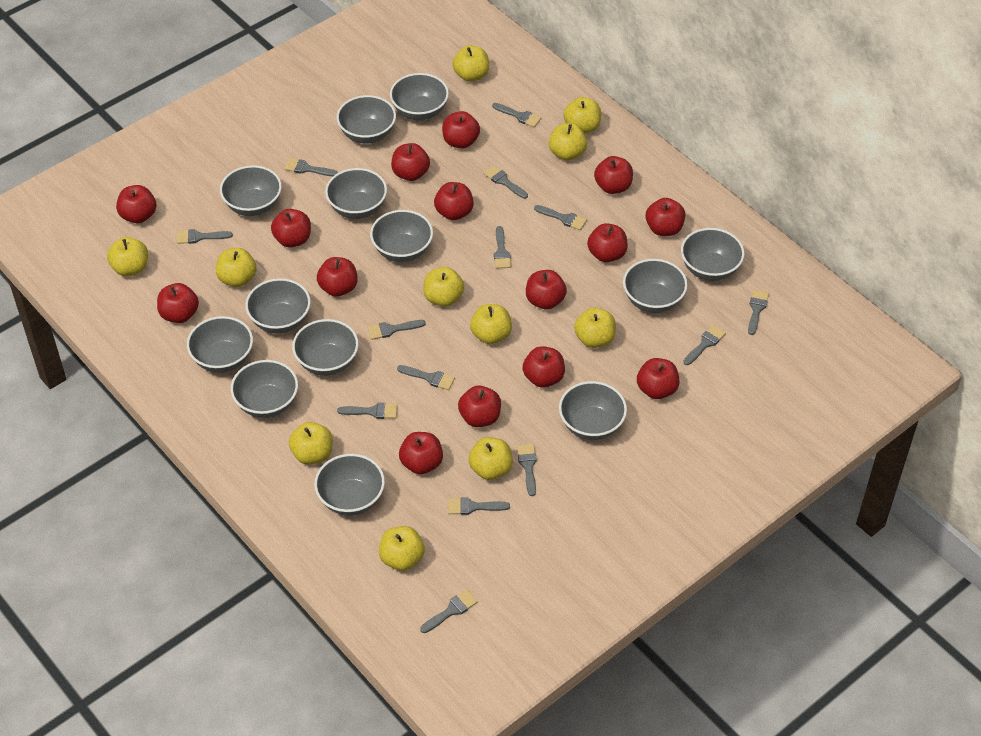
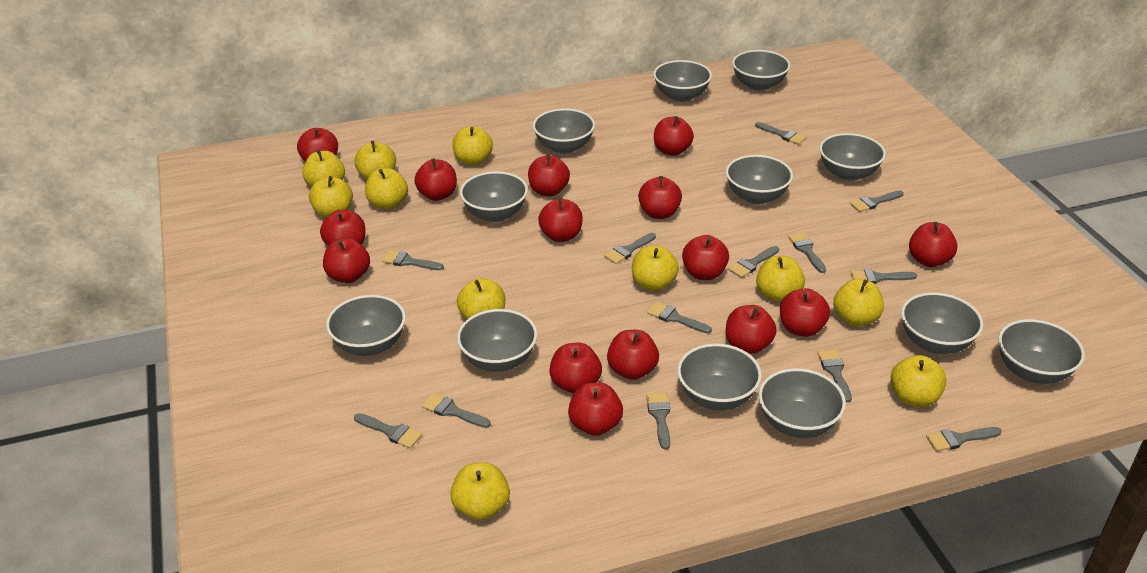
grey bowl: 13 -> 12
grey brush: 14 -> 13

